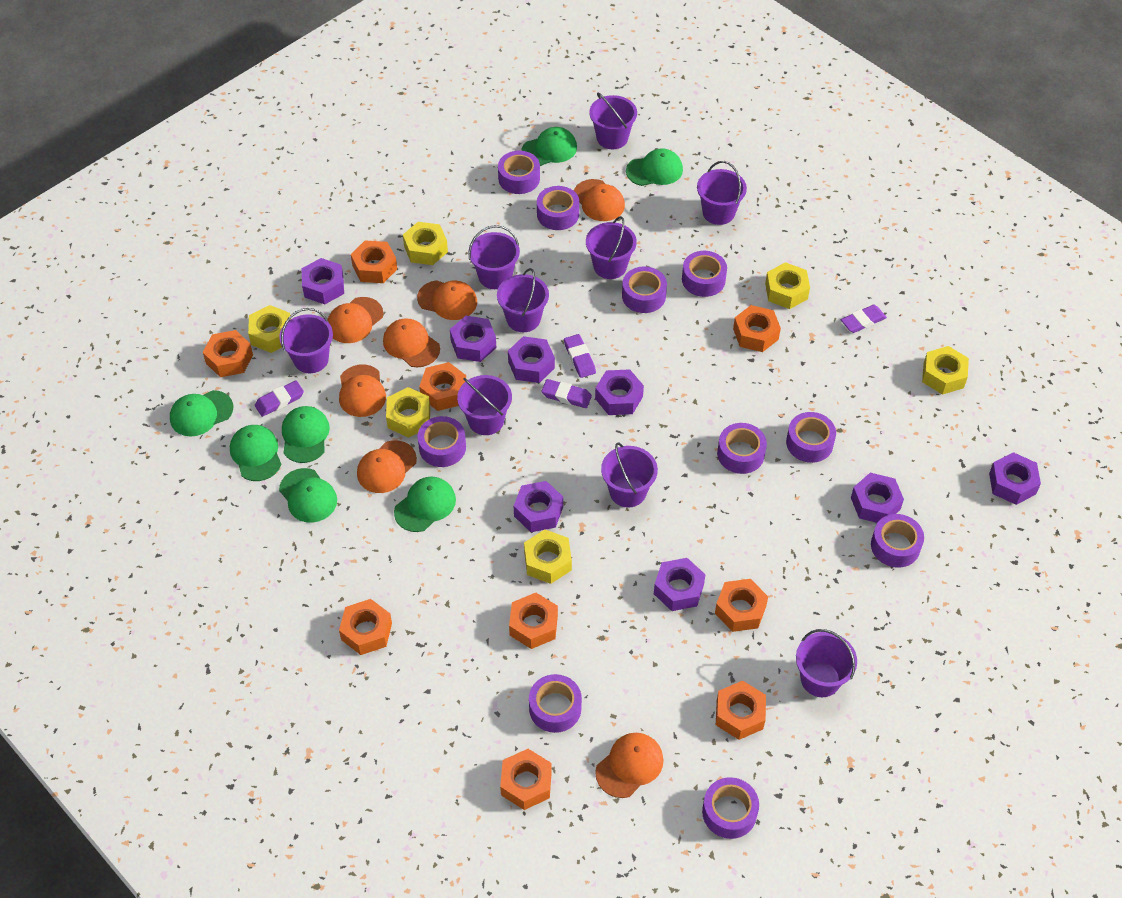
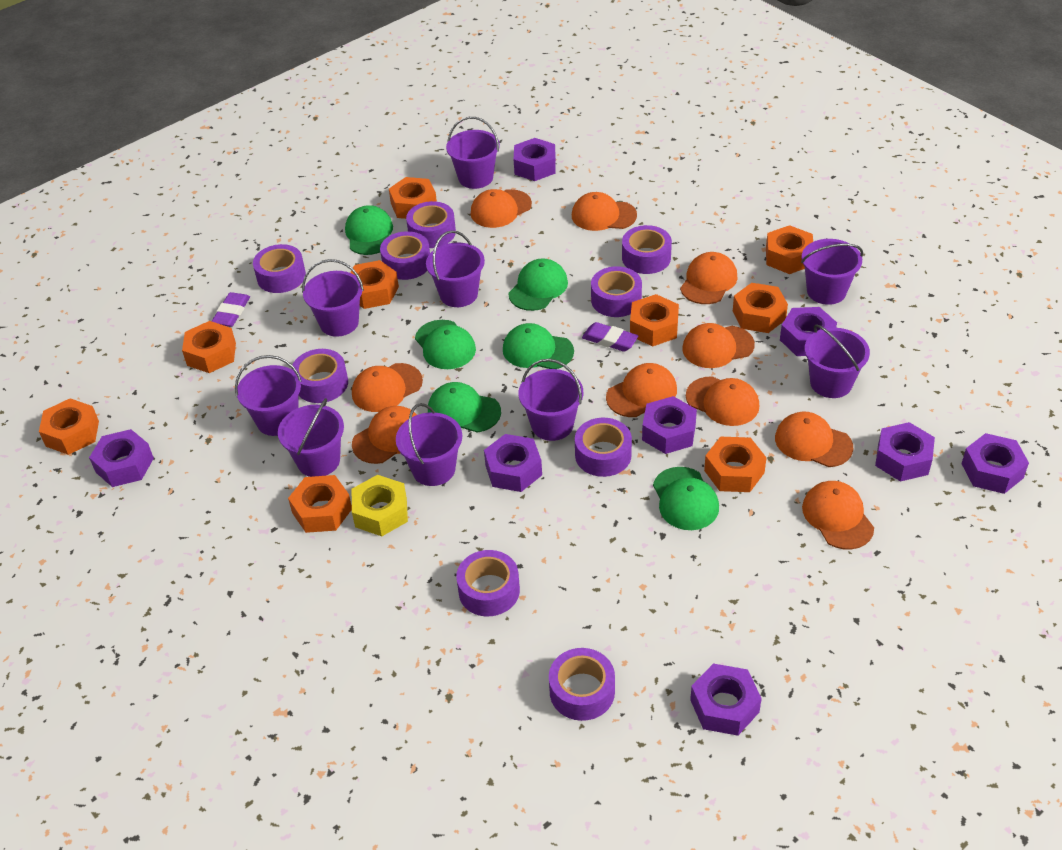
green cap: 7 -> 6
orange cap: 7 -> 10
purple eraser: 4 -> 2
purple tape: 10 -> 9
yellow nut: 6 -> 1

